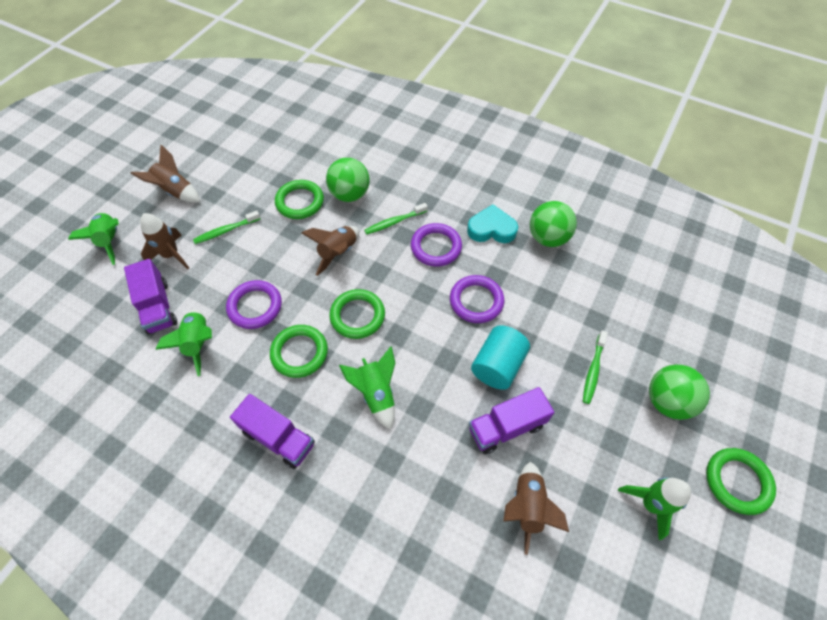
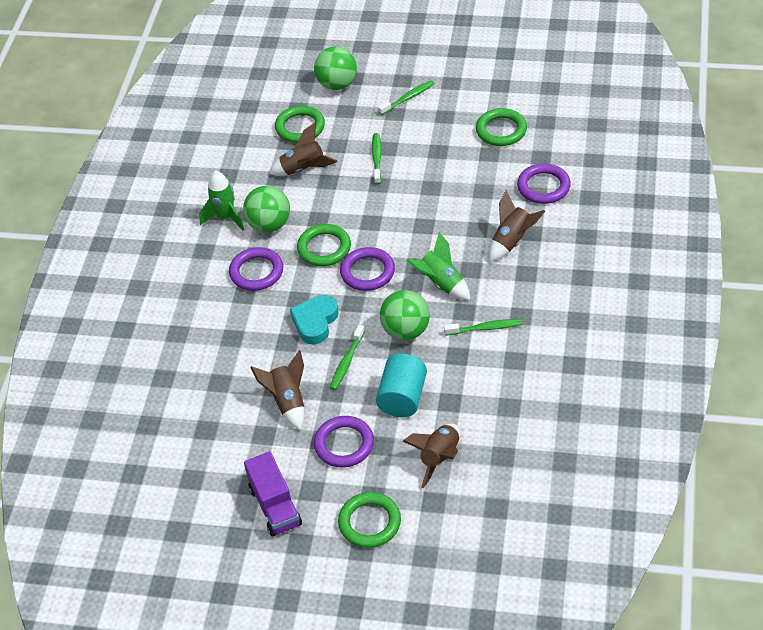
green rocket: 4 -> 2
green toothbrush: 3 -> 4
purple ring: 3 -> 4
purple truck: 3 -> 1

